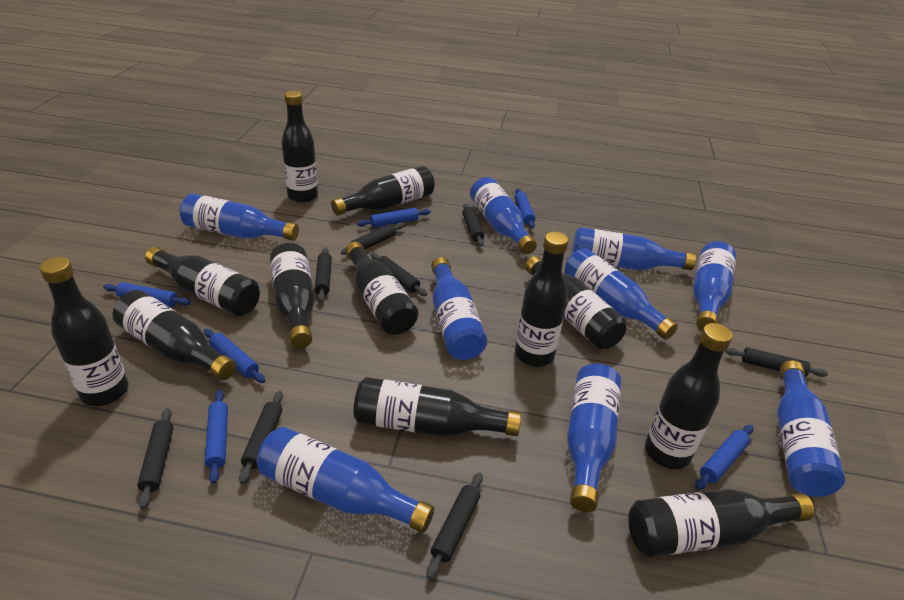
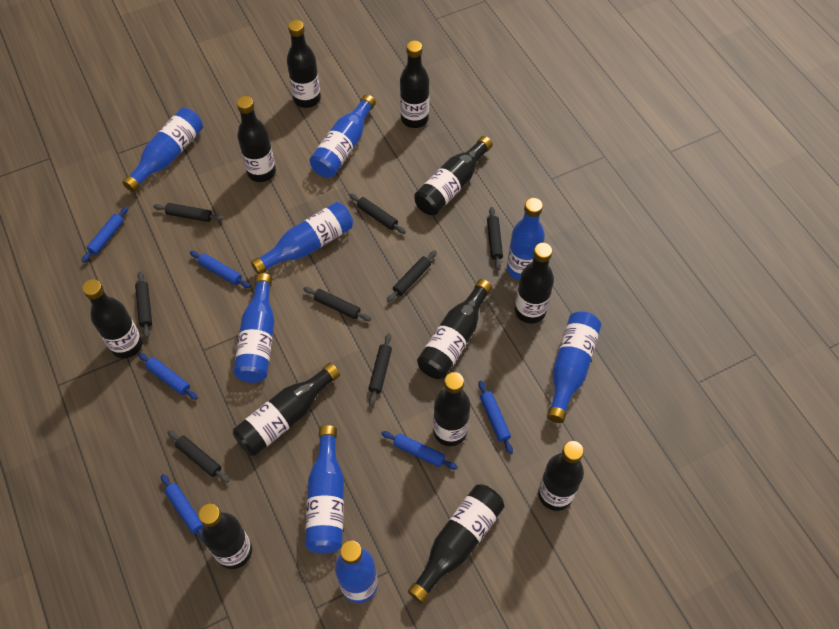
blue bottle: 9 -> 8

